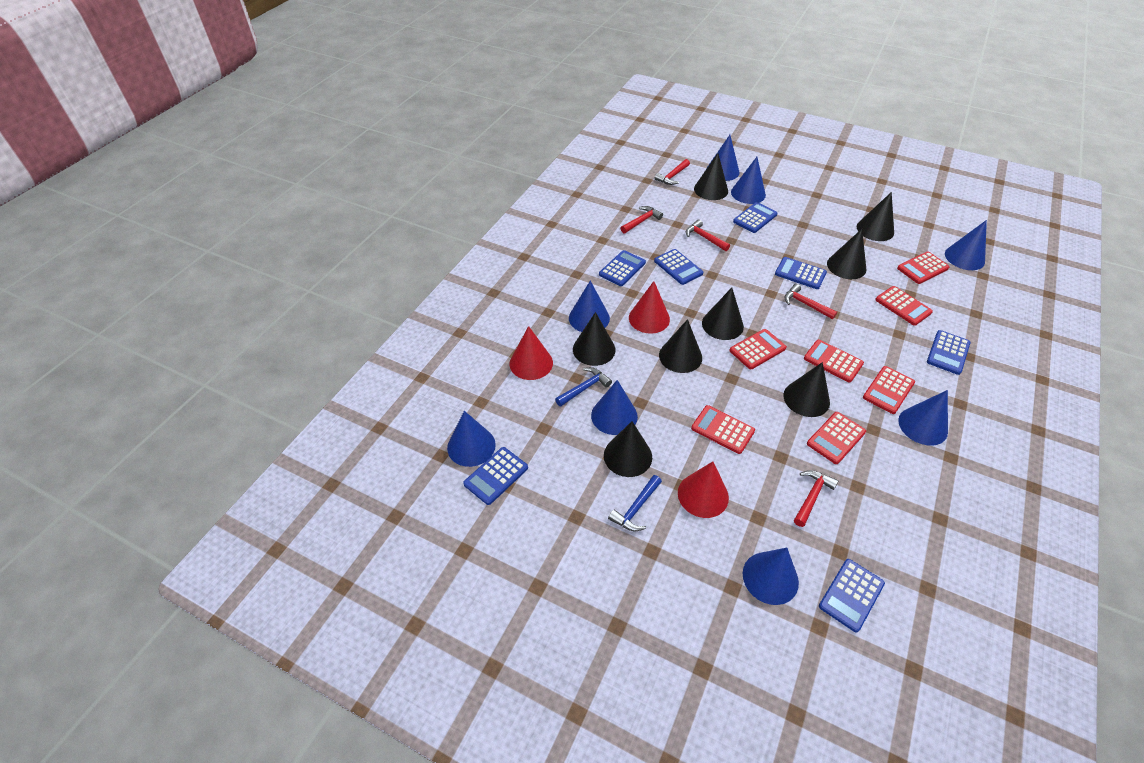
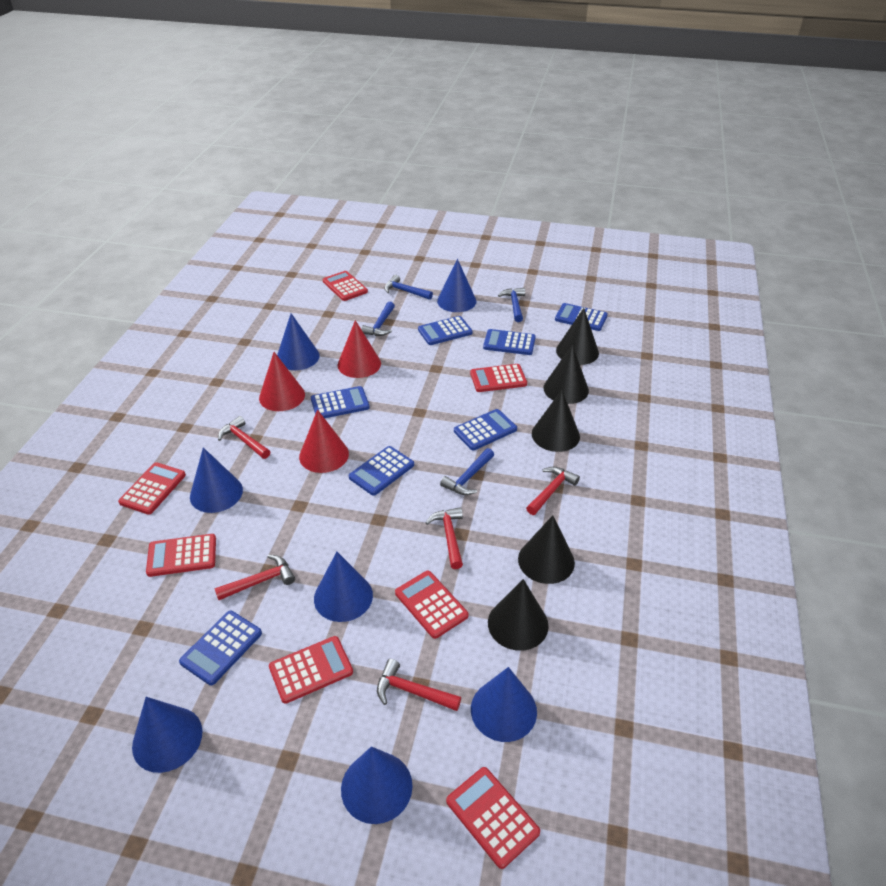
black cone: 8 -> 5
blue cone: 8 -> 7
blue hammer: 2 -> 4

